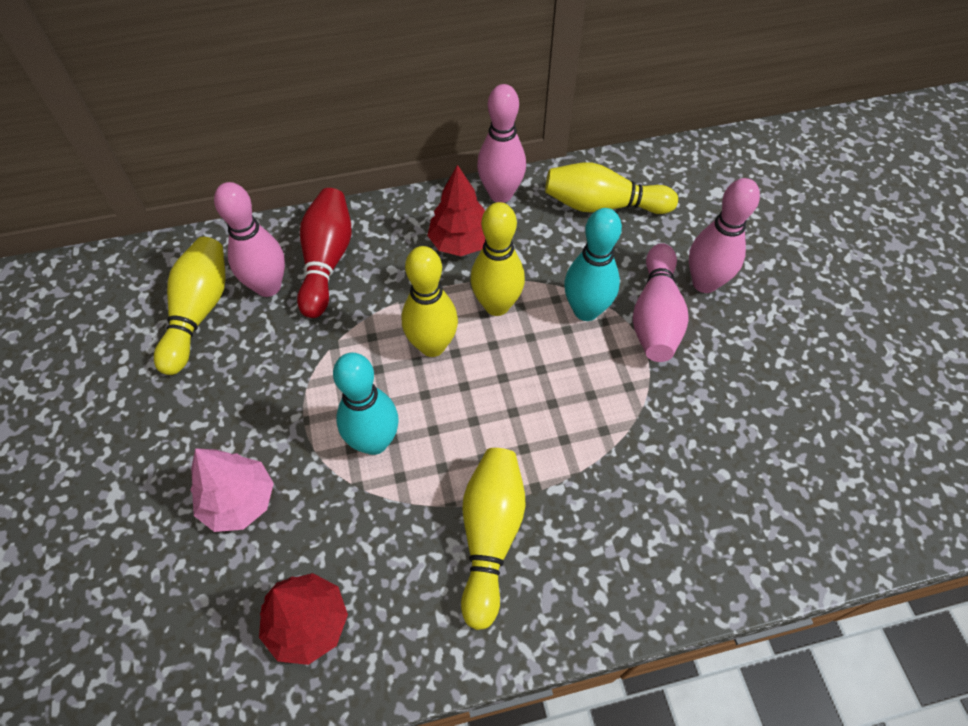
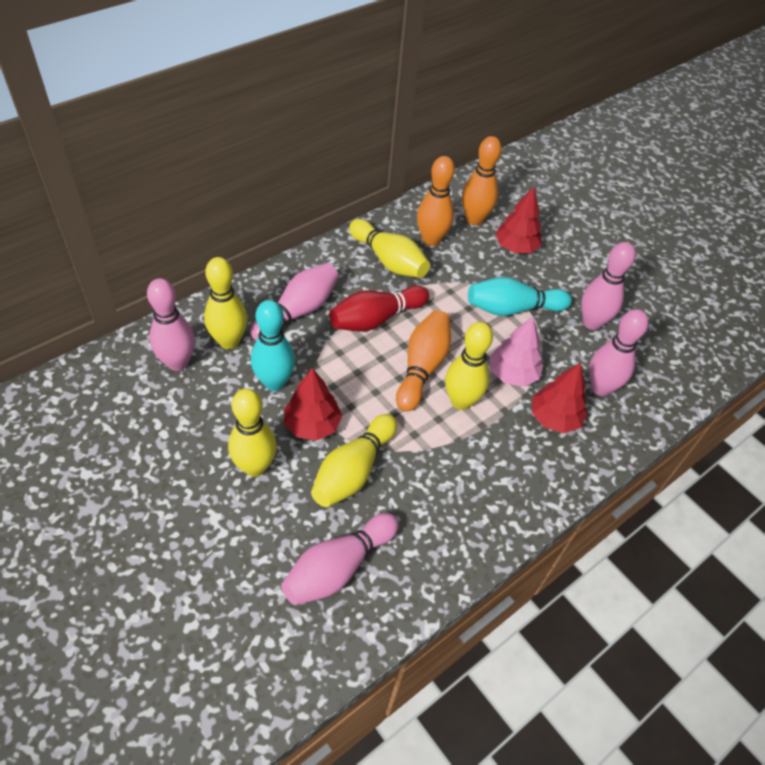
orange bowling pin: 0 -> 3
pink bowling pin: 4 -> 5
red tree: 2 -> 3

